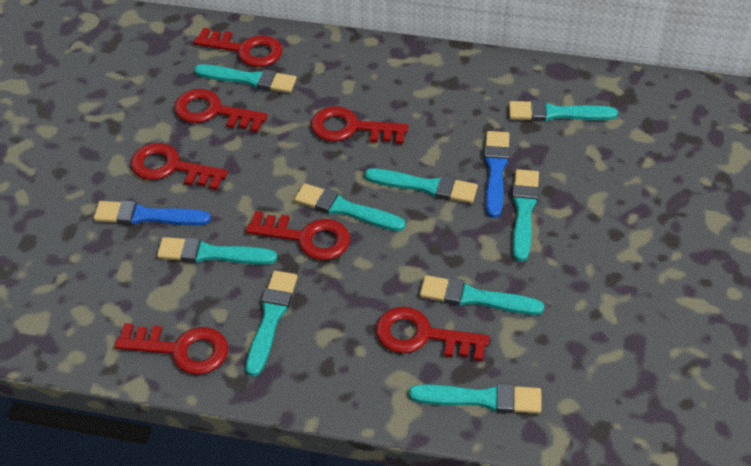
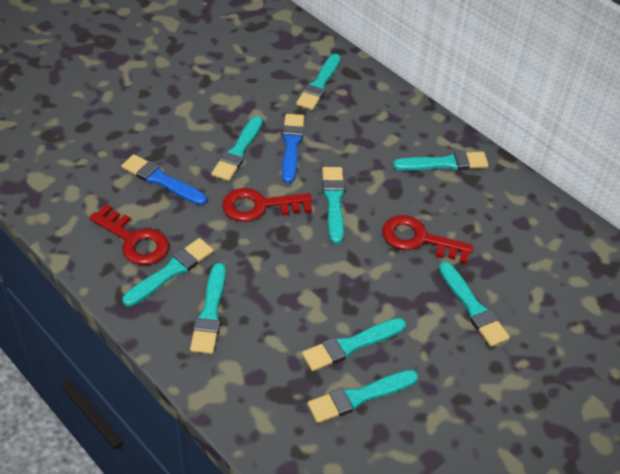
red key: 7 -> 3

